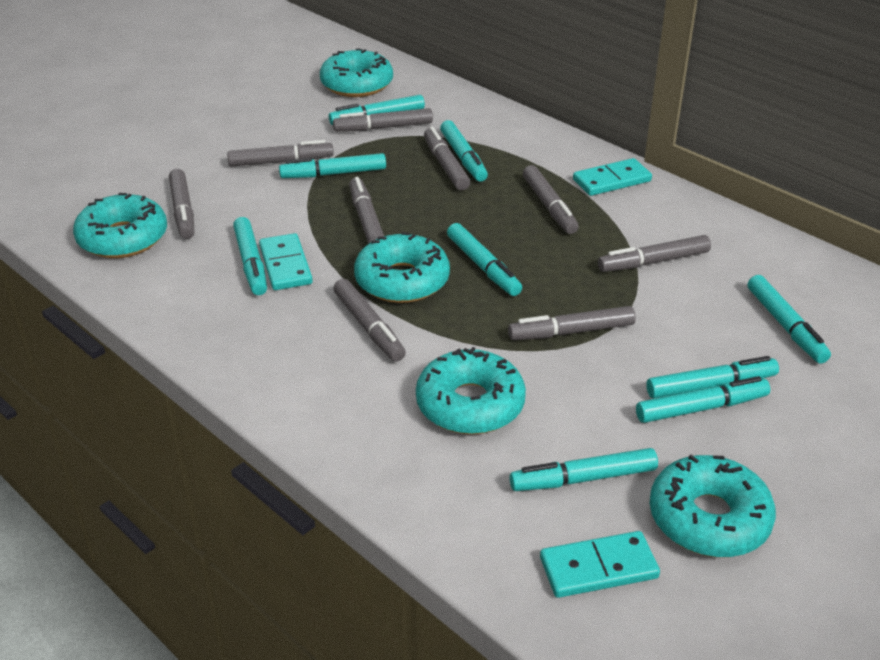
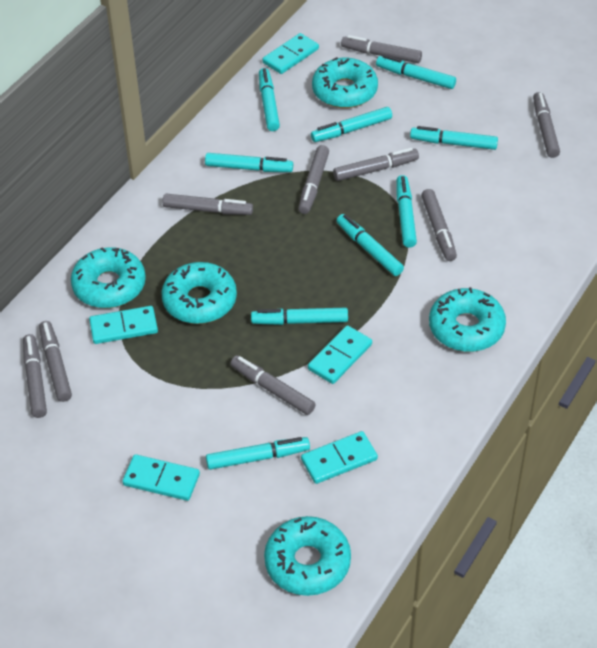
turquoise domino: 3 -> 5

